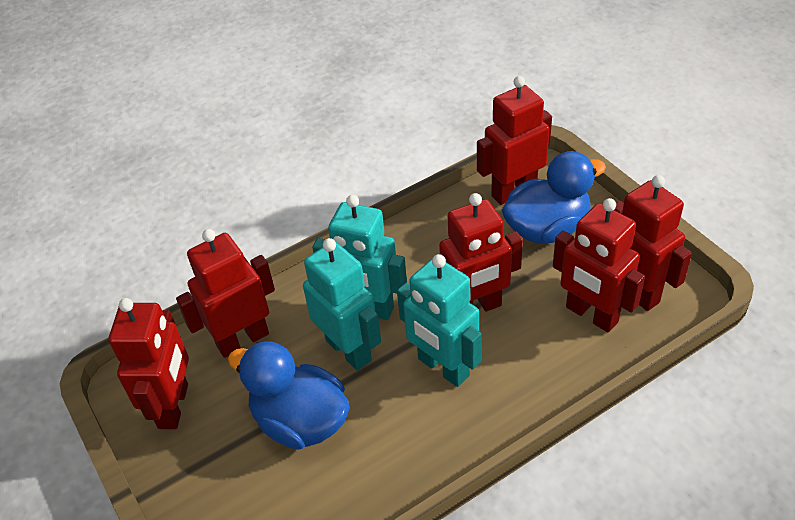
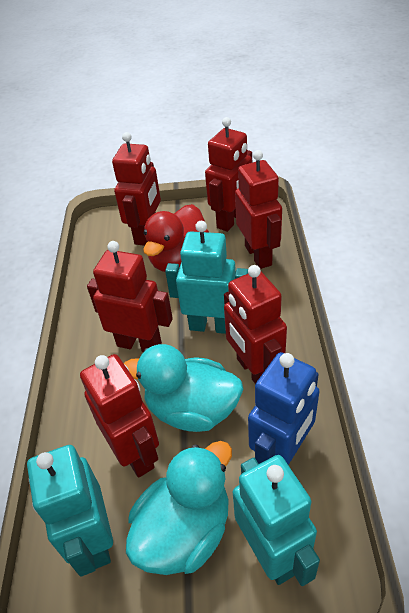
blue duck: 2 -> 0
blue robot: 0 -> 1
red duck: 0 -> 1
turquoise duck: 0 -> 2

